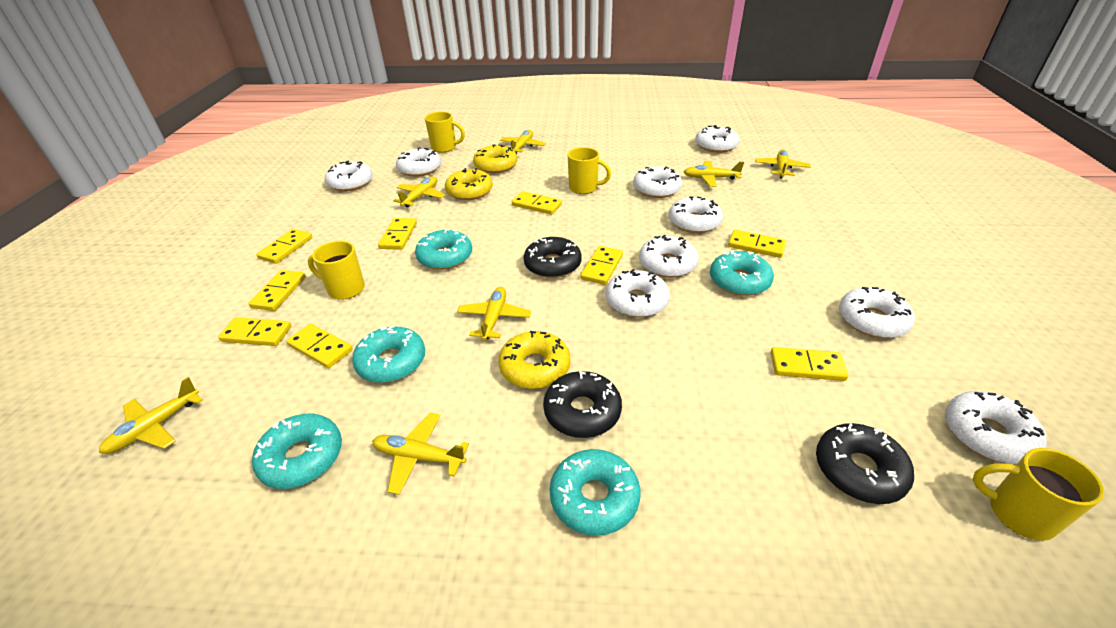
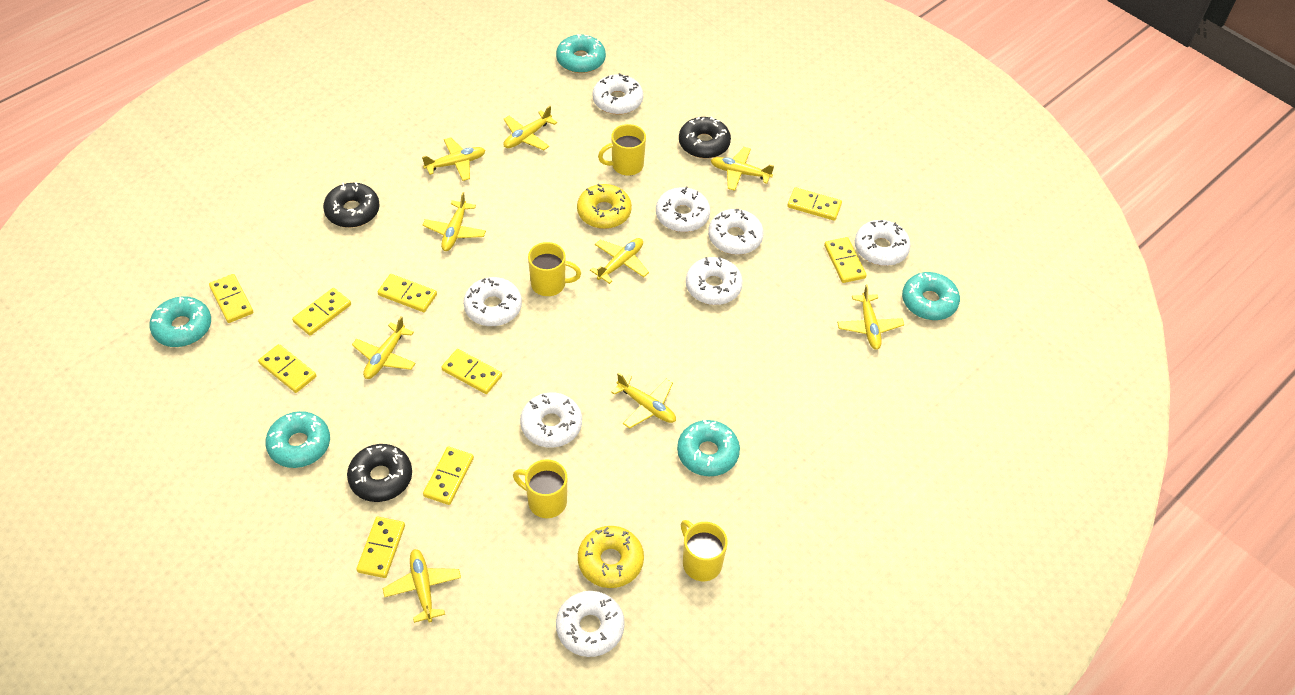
white donut: 9 -> 8
yellow donut: 3 -> 2
yellow plane: 7 -> 9

